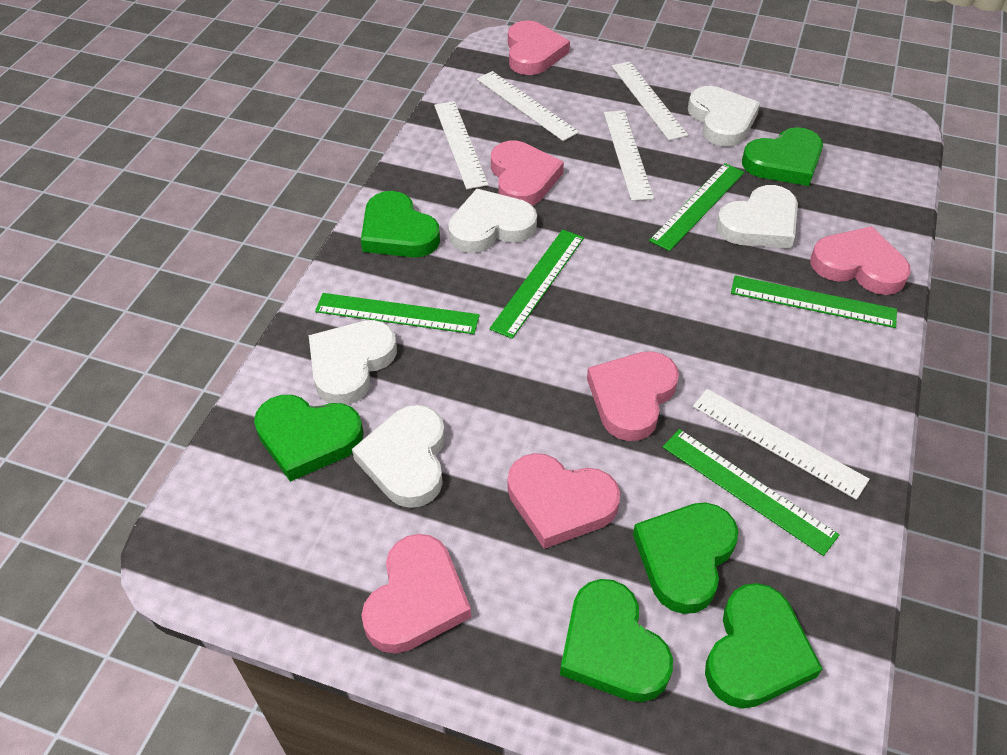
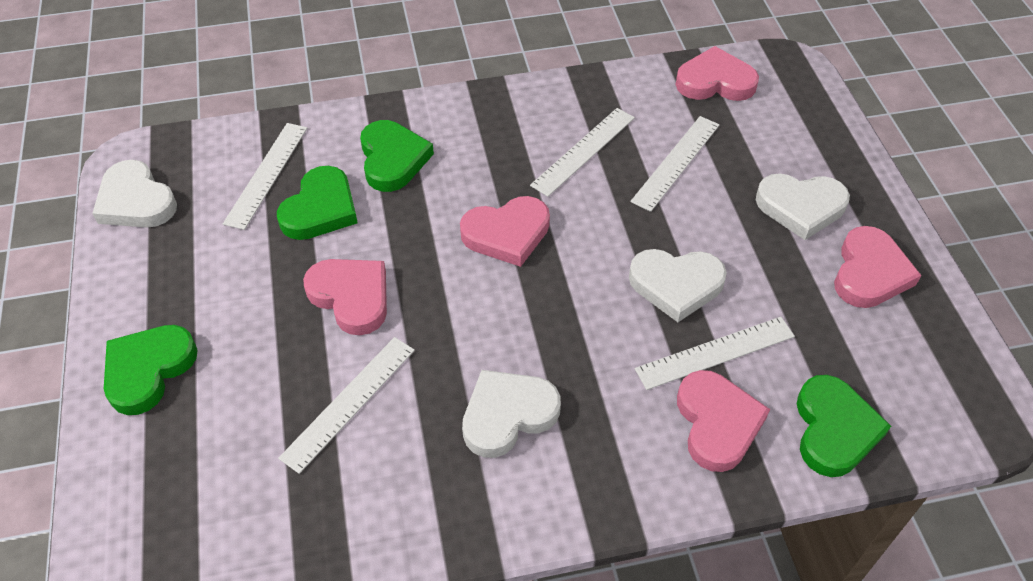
green heart: 6 -> 4
green ruler: 5 -> 0
pink heart: 6 -> 5
white heart: 5 -> 4

